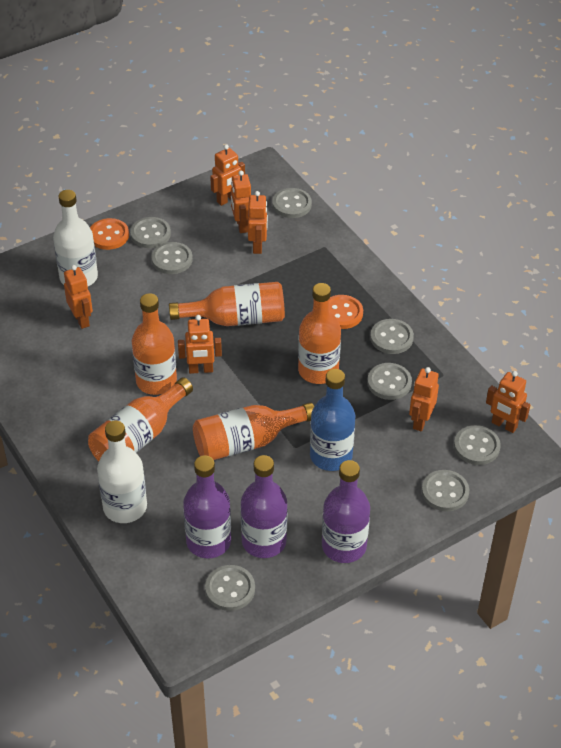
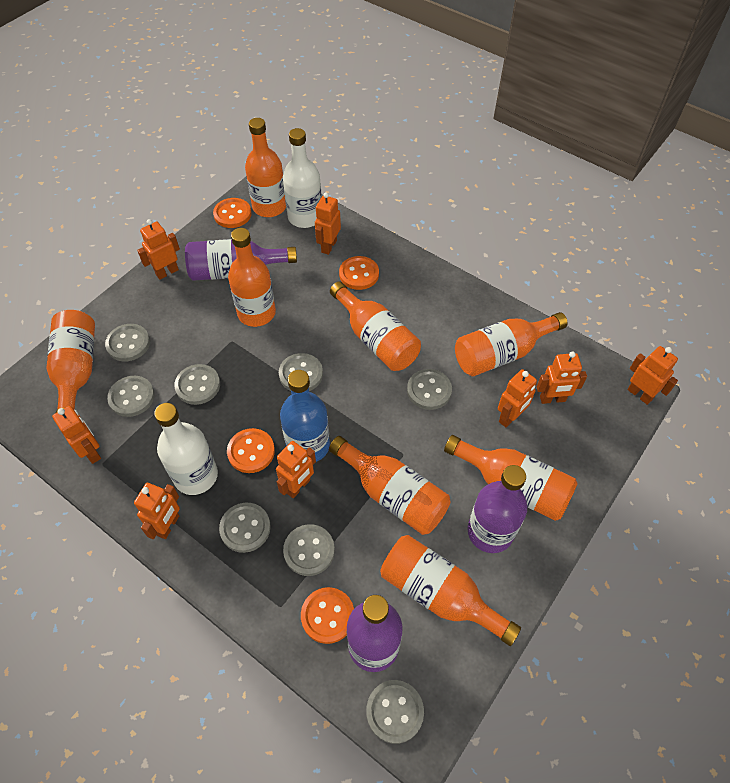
orange bottle: 5 -> 8
orange button: 2 -> 4
orange robot: 7 -> 8

